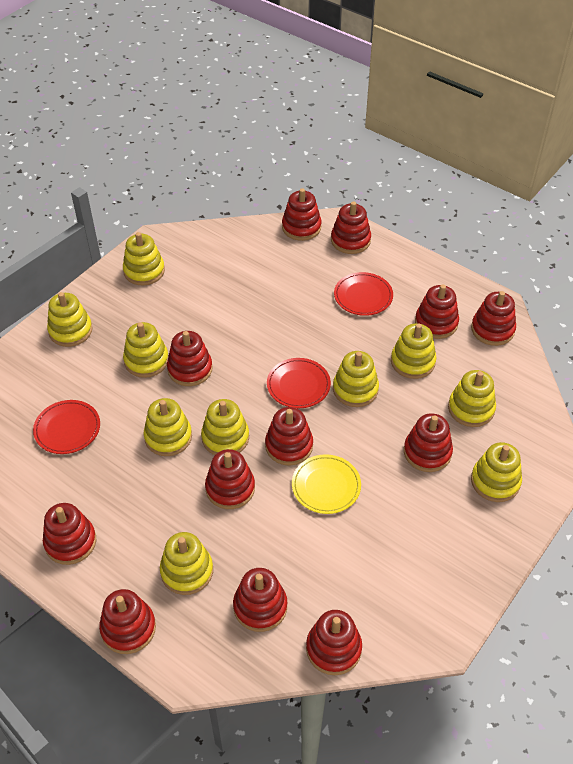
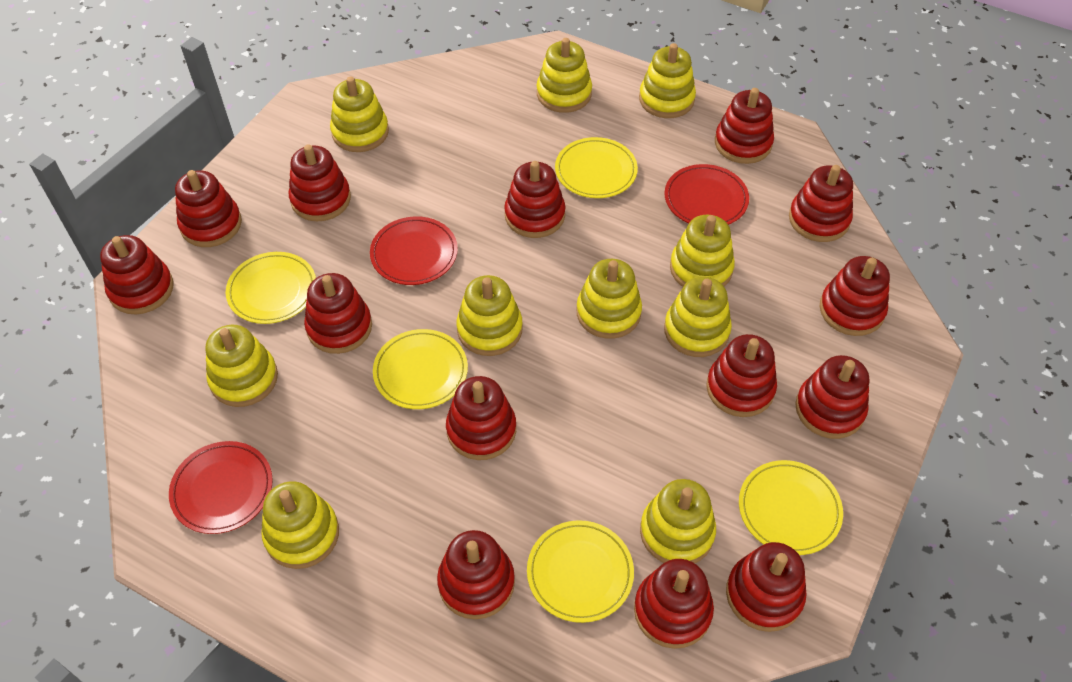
red stacking toy: 12 -> 14
yellow plate: 1 -> 5

